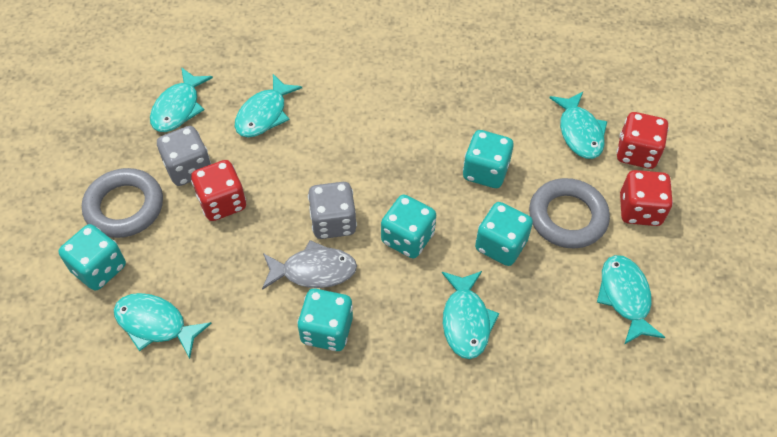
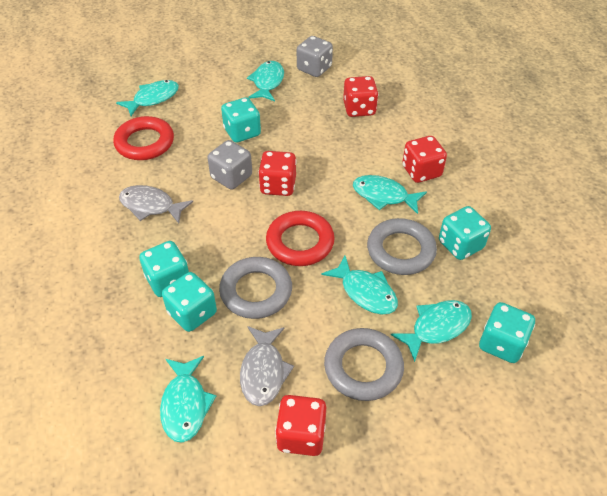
grey fish: 1 -> 2
grey ring: 2 -> 3
red dice: 3 -> 4
red ring: 0 -> 2

